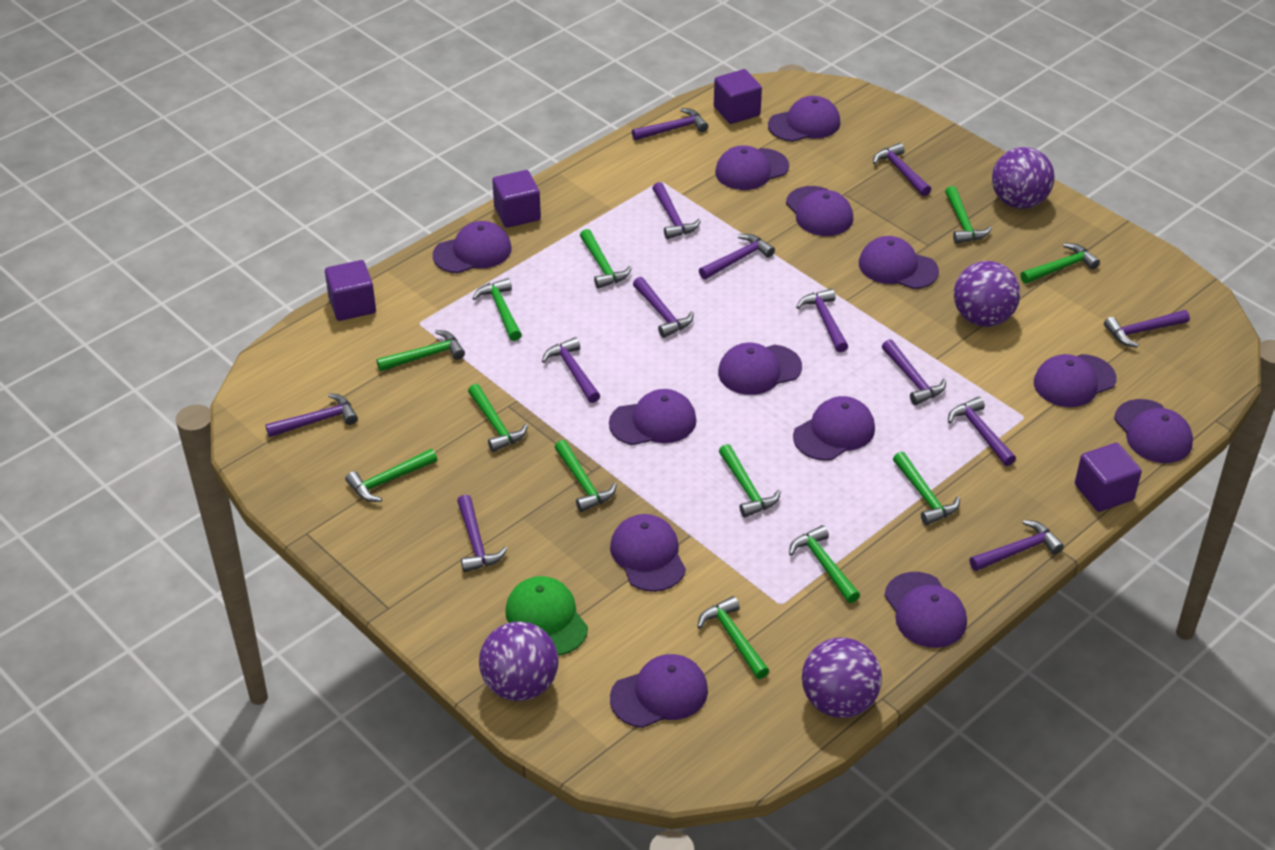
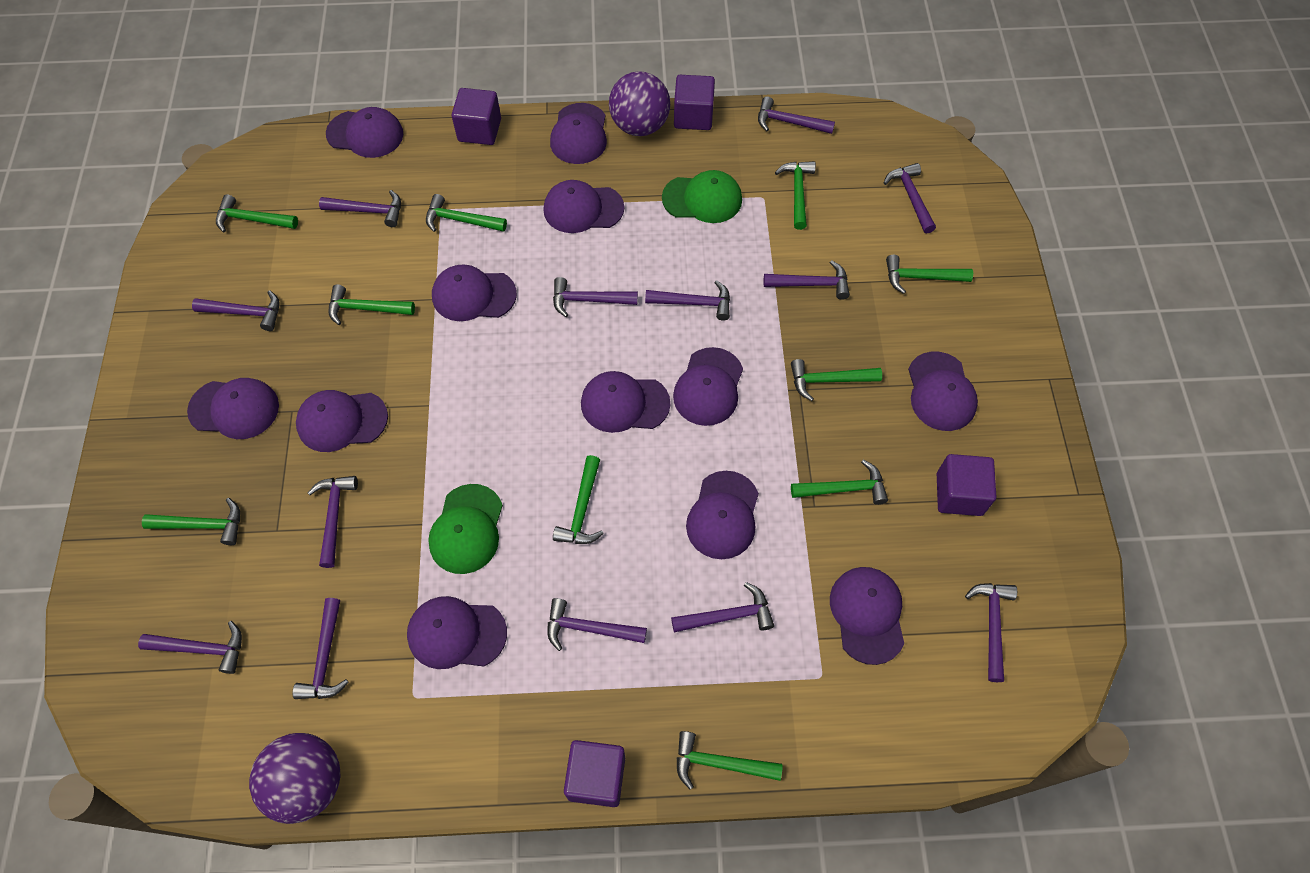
green cap: 1 -> 2
green hammer: 12 -> 10
purple ball: 4 -> 2
purple cap: 13 -> 12

